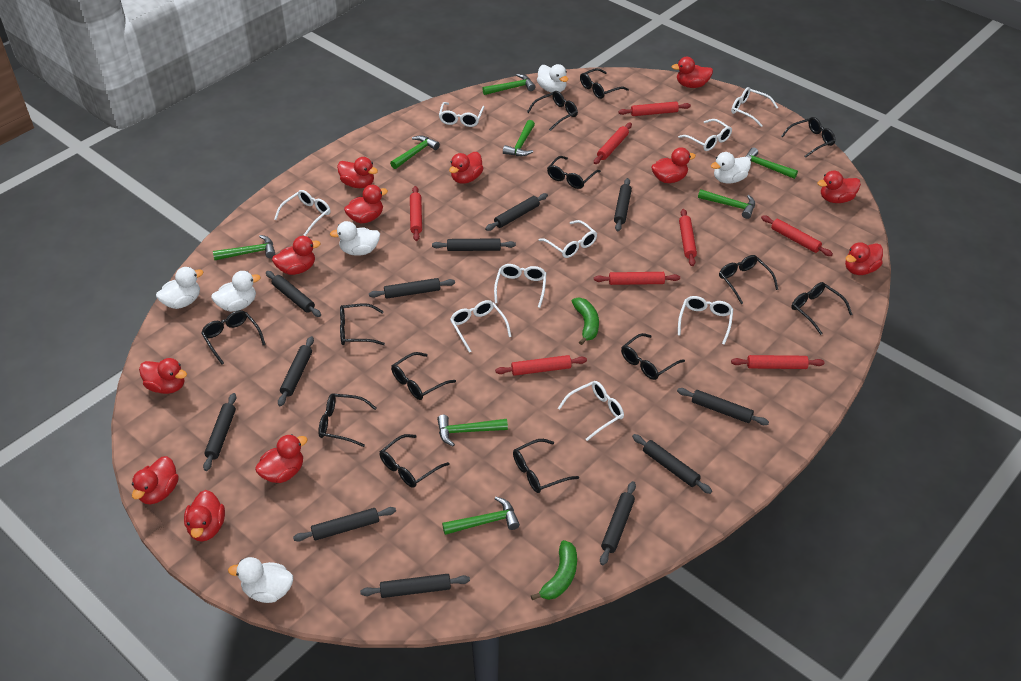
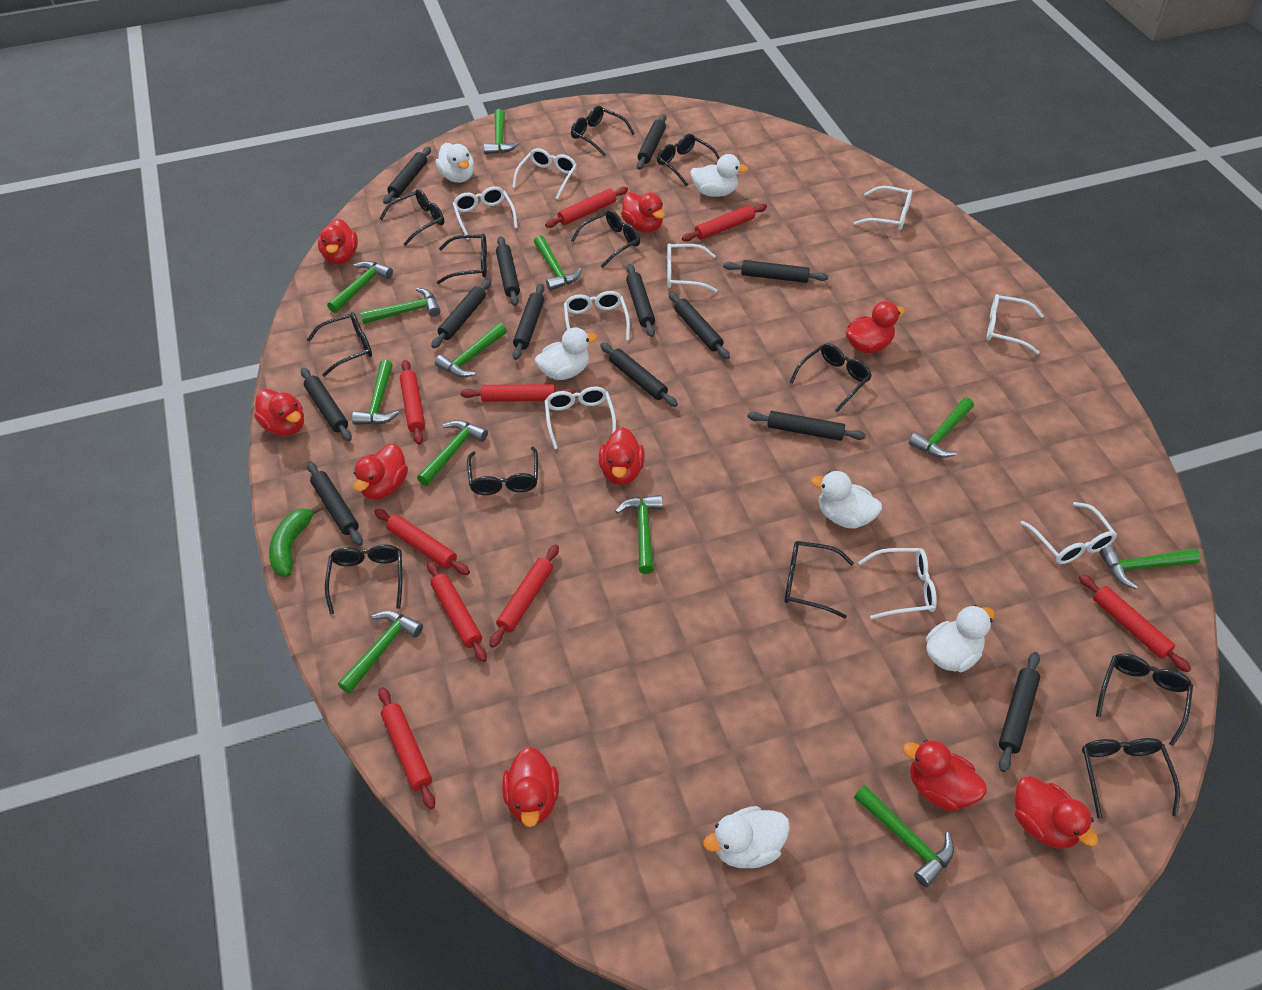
black glasses: 13 -> 12
black rolling pin: 12 -> 13
green banana: 2 -> 1
green hammer: 8 -> 12
red duck: 12 -> 9
red rolling pin: 8 -> 9

